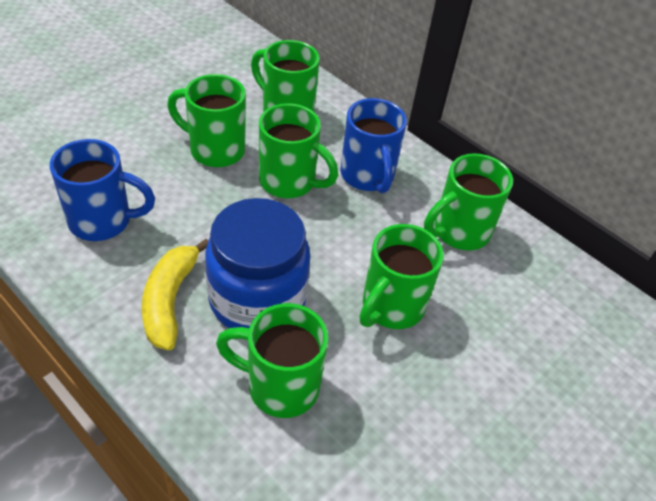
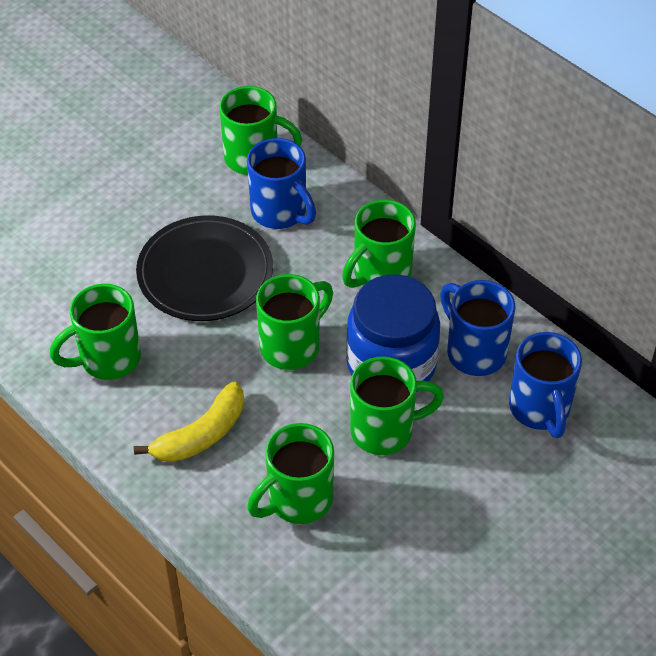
black plate: 0 -> 1
blue mug: 2 -> 3

